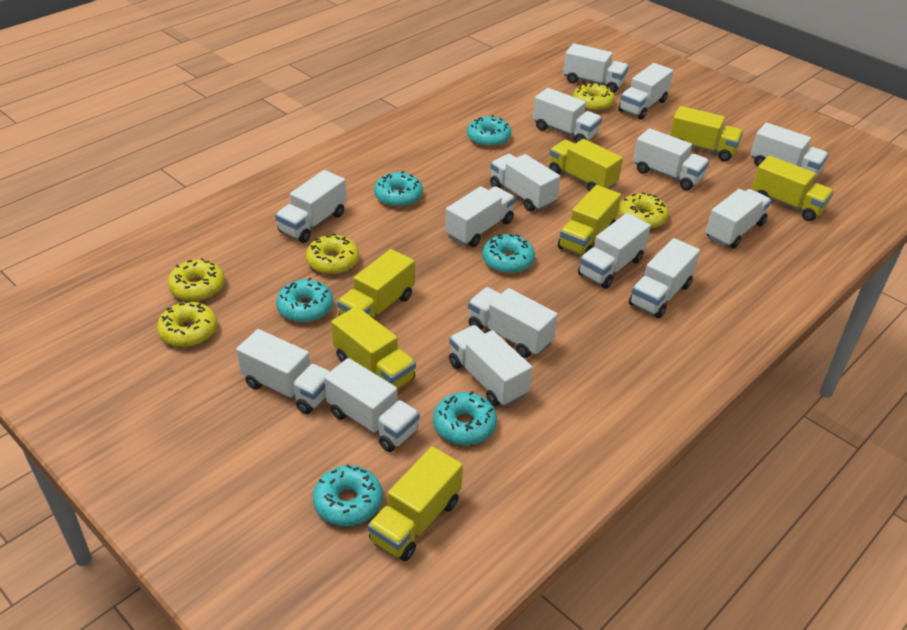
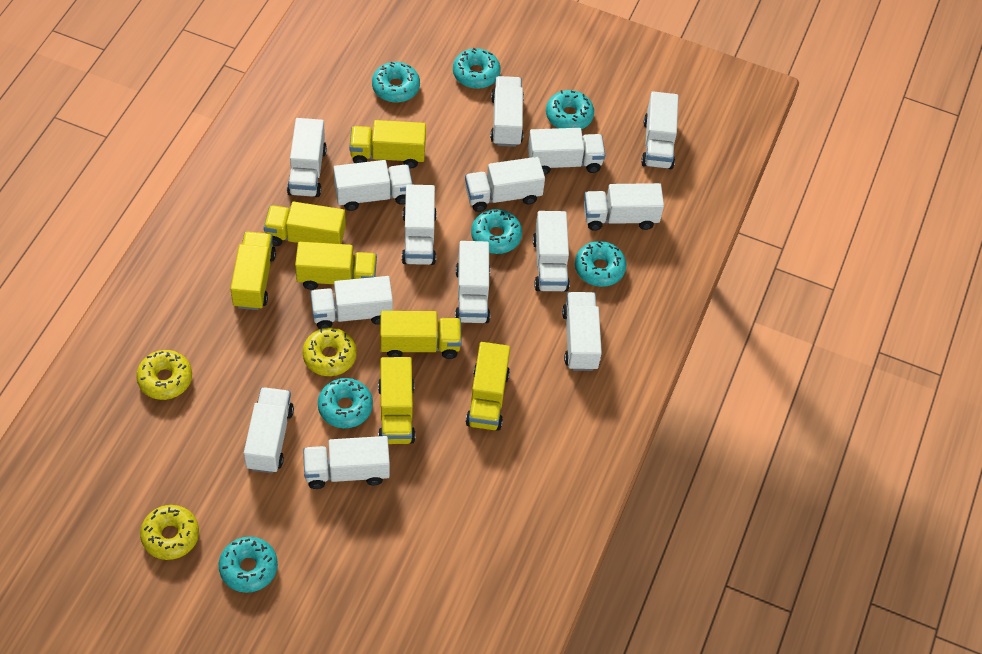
turquoise donut: 6 -> 7
white truck: 15 -> 14
yellow donut: 5 -> 3

